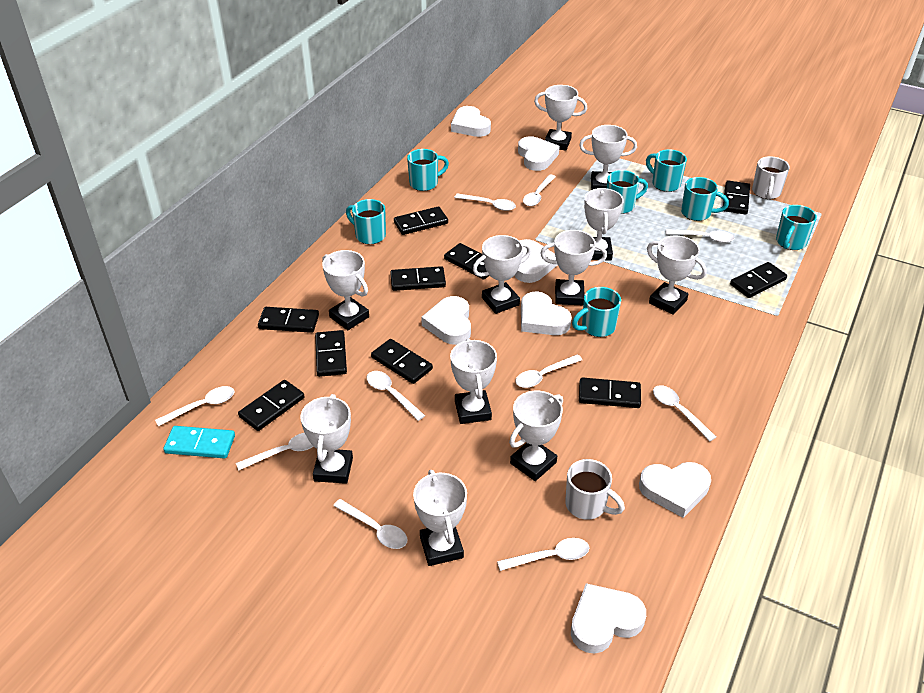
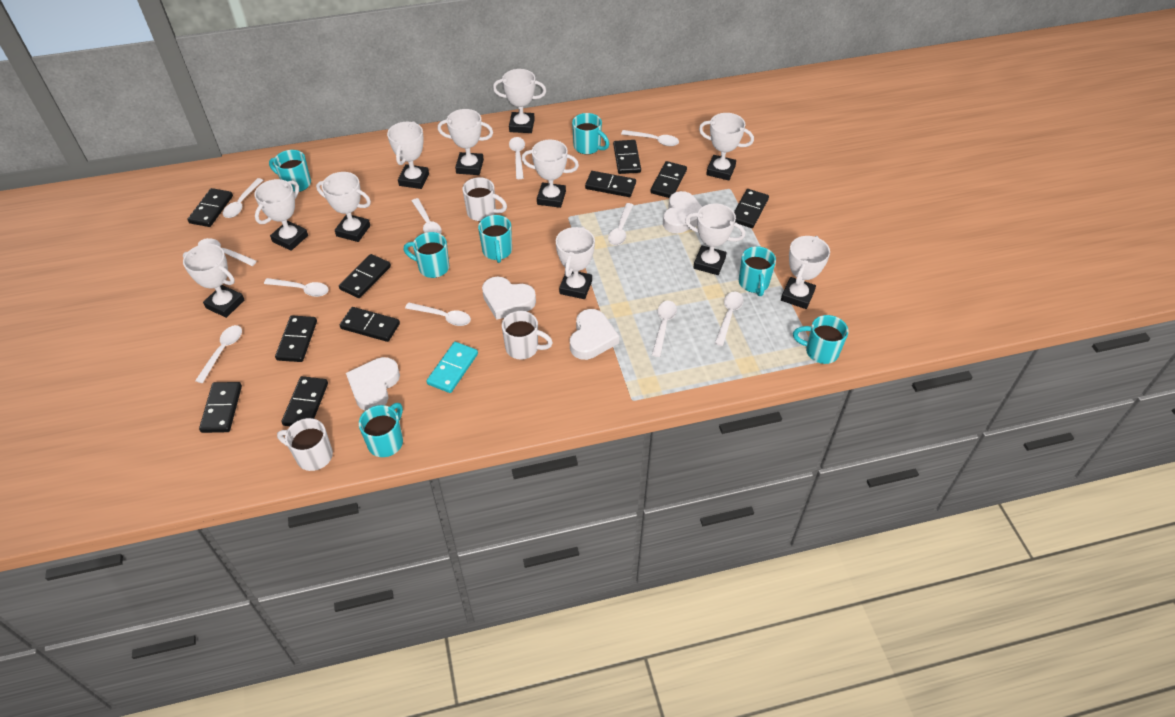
white heart: 7 -> 4
white mug: 2 -> 3
white spoon: 10 -> 11

